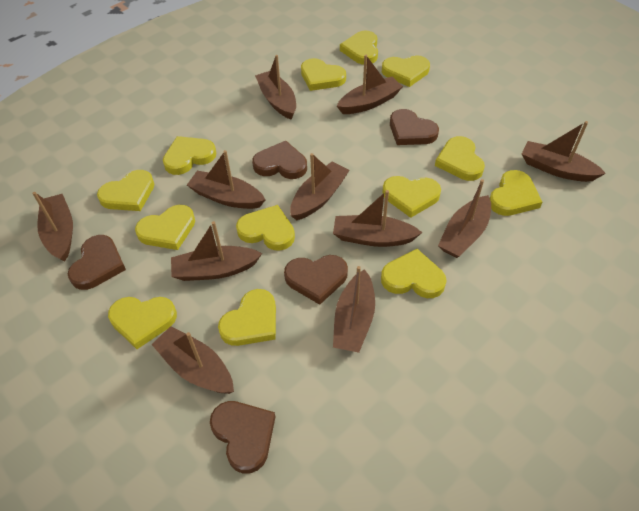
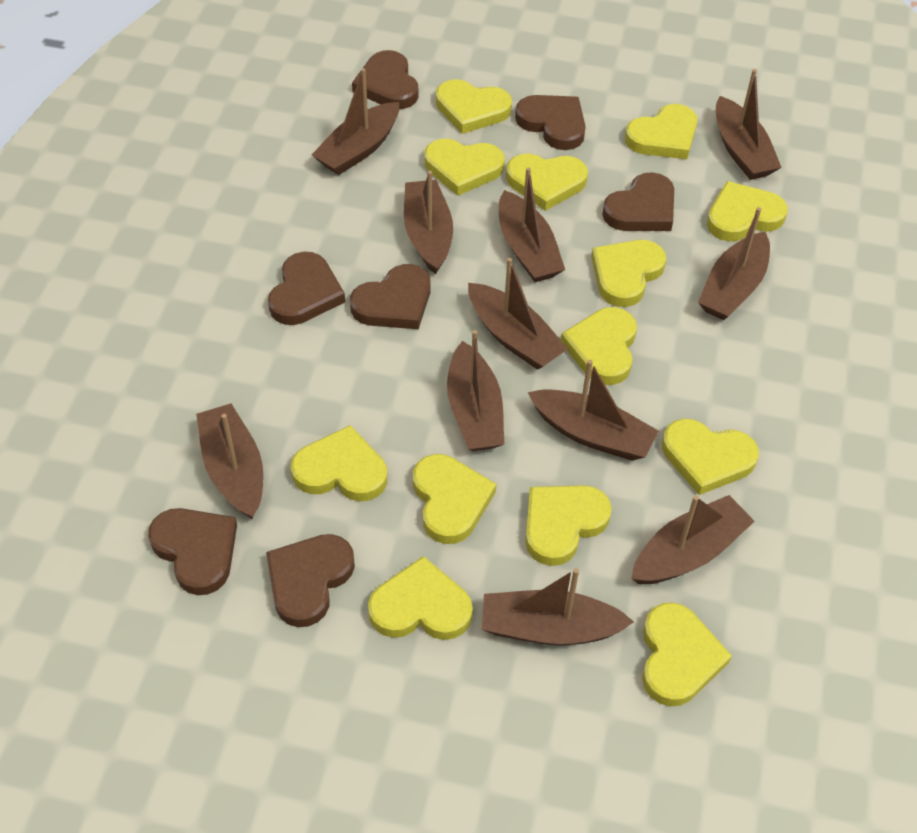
brown heart: 5 -> 7

